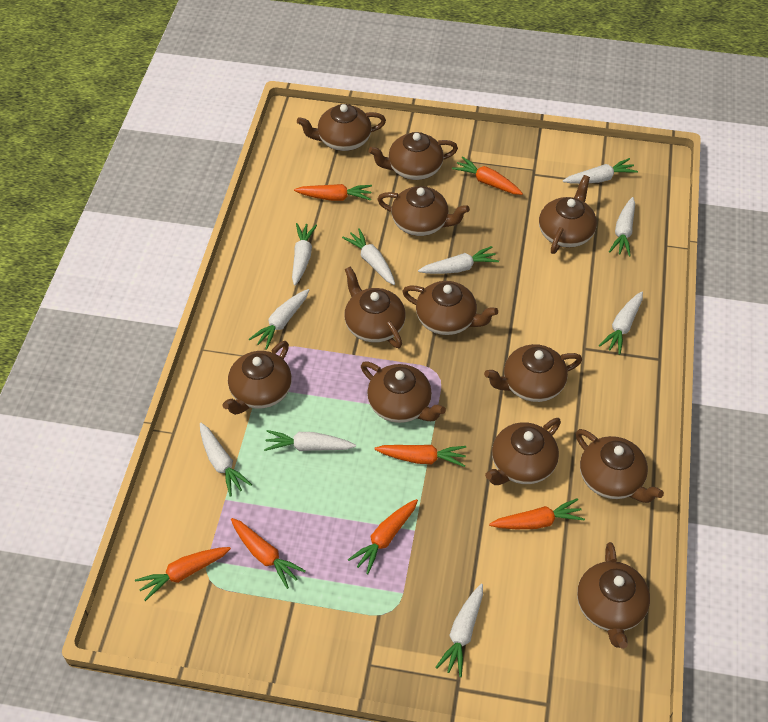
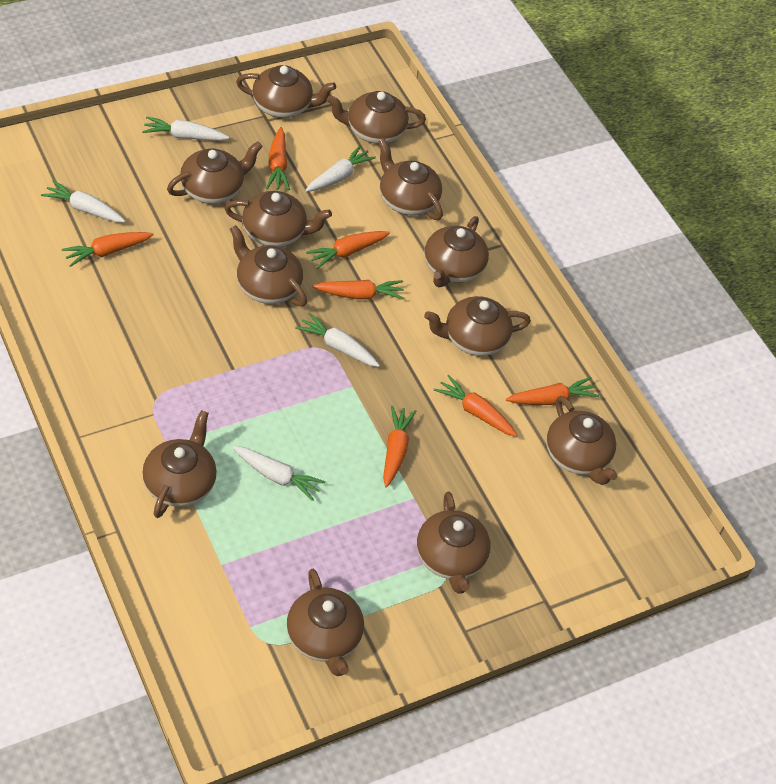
white carrot: 10 -> 5

